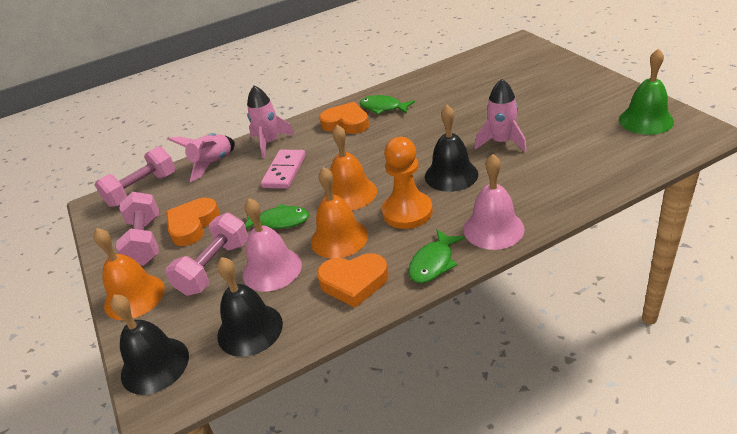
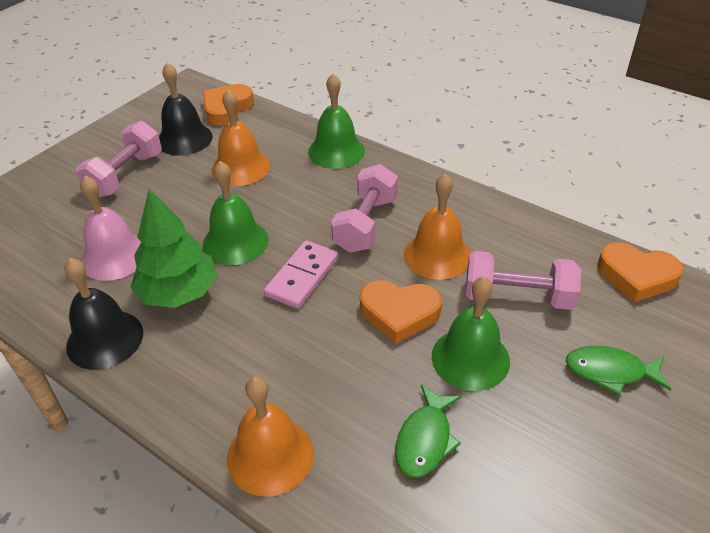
black bell: 3 -> 2
green bell: 1 -> 3
green fish: 3 -> 2
green tree: 0 -> 1
orange pawn: 1 -> 0
pink bell: 2 -> 1
pink rocket: 3 -> 0

